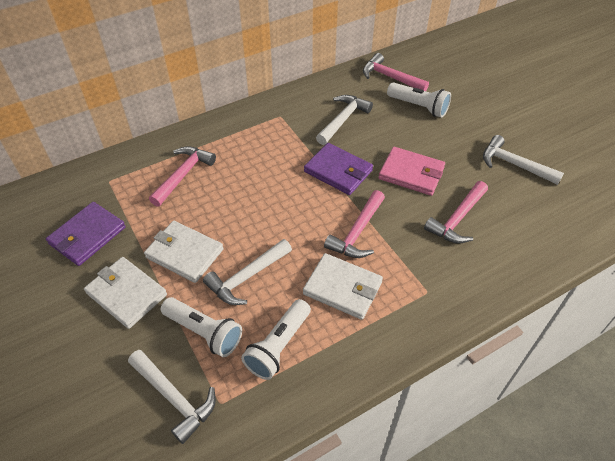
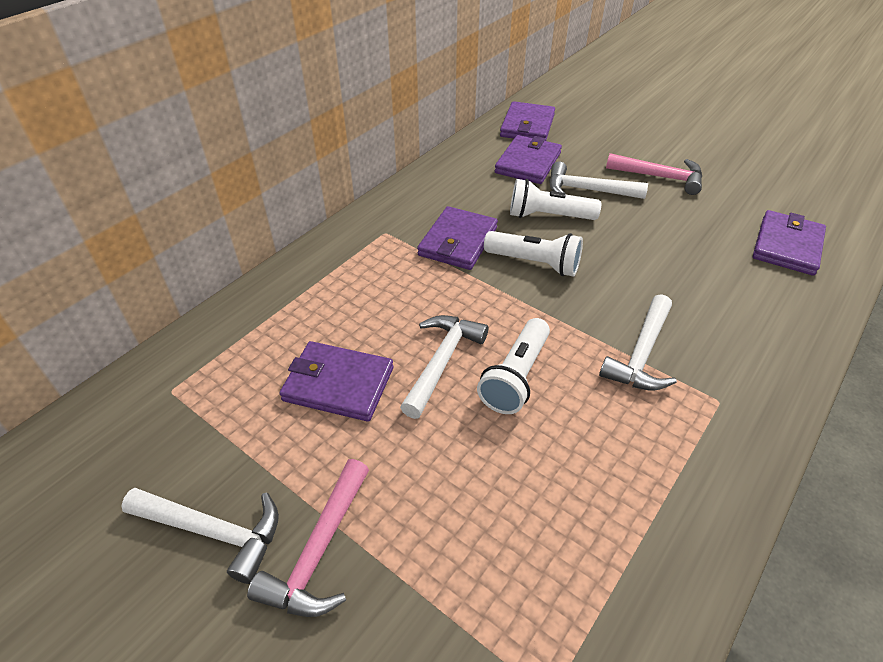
pink hammer: 4 -> 2
pink wallet: 1 -> 0
purple wallet: 2 -> 5
white wallet: 3 -> 0

